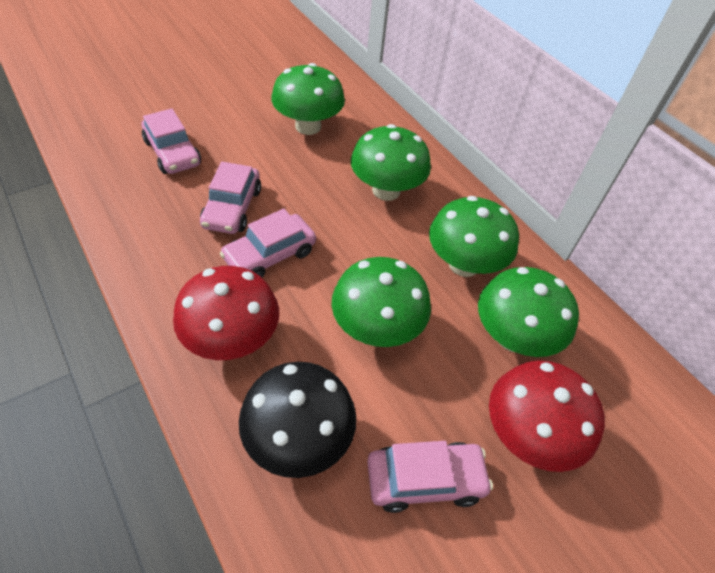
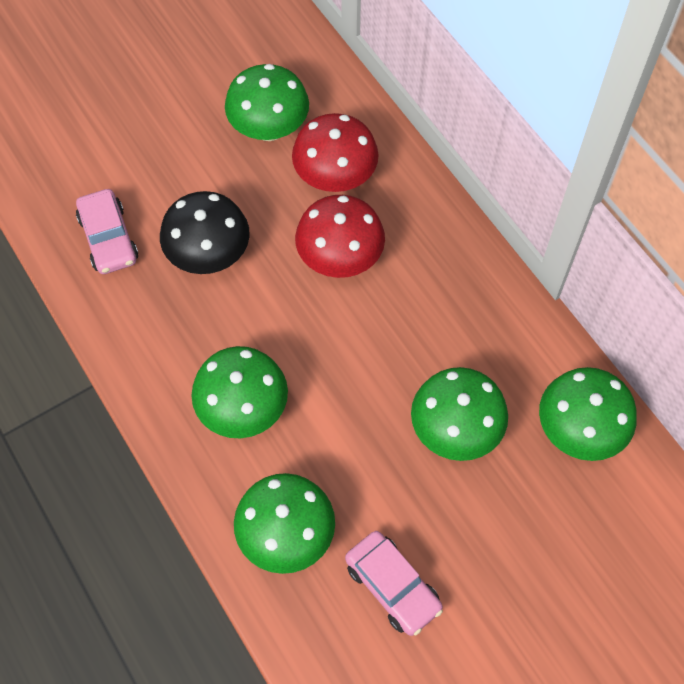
pink car: 4 -> 2

